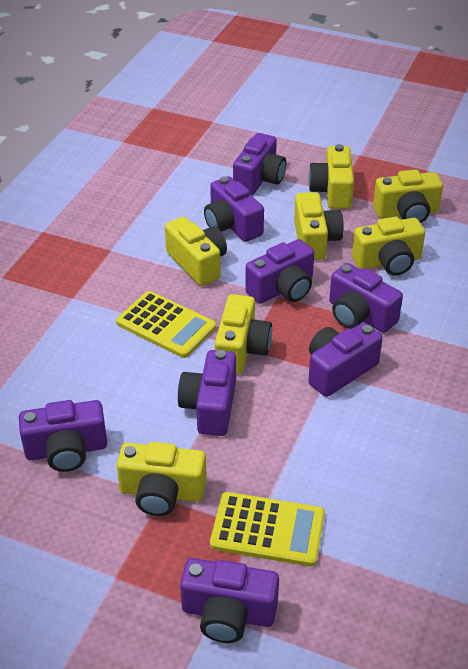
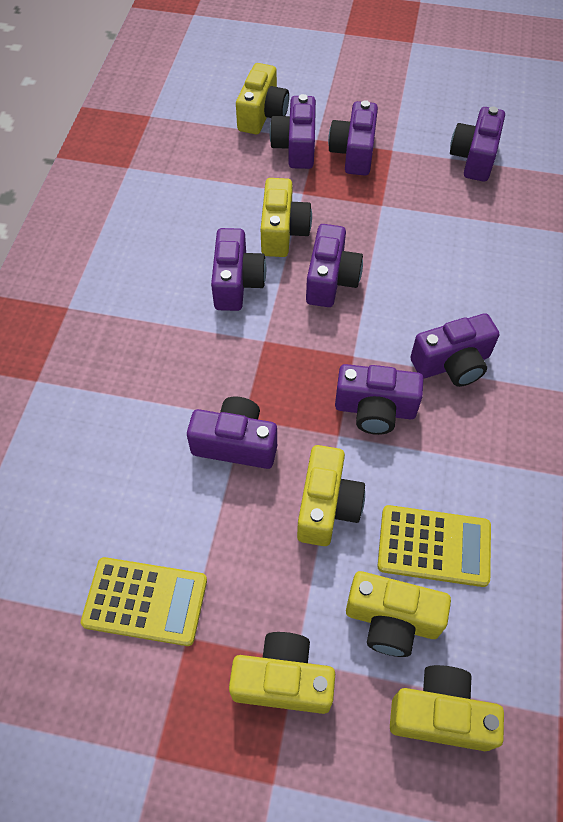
yellow camera: 7 -> 6

